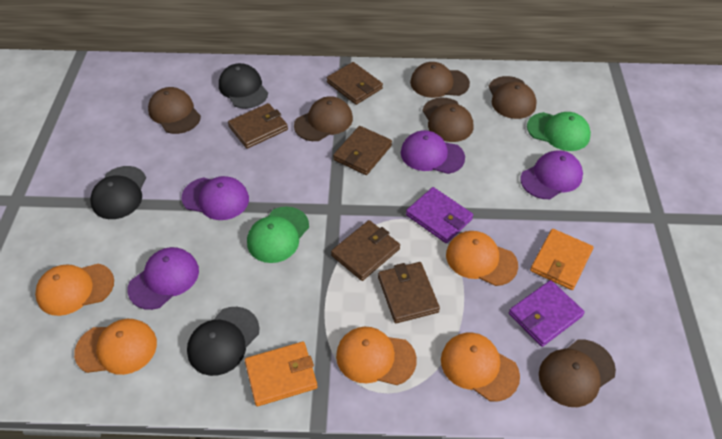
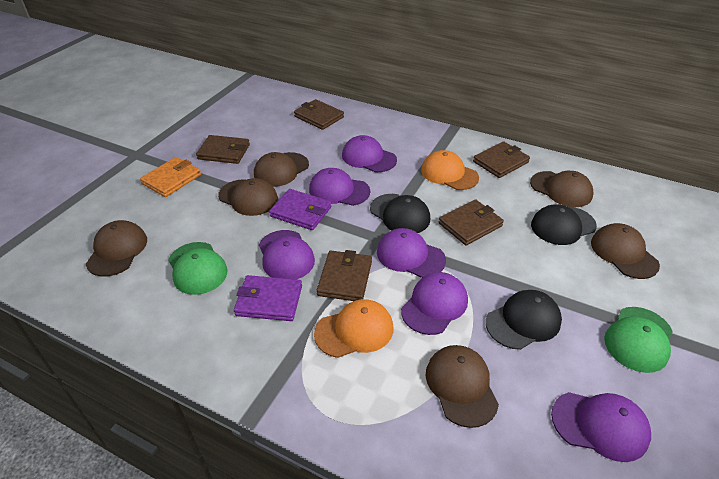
orange cap: 5 -> 2
orange wallet: 2 -> 1
purple cap: 4 -> 6

